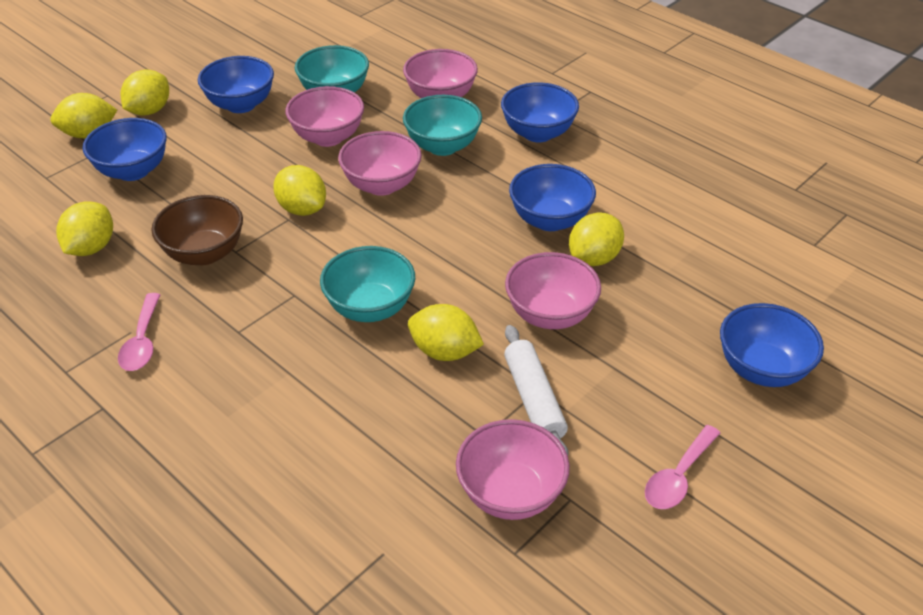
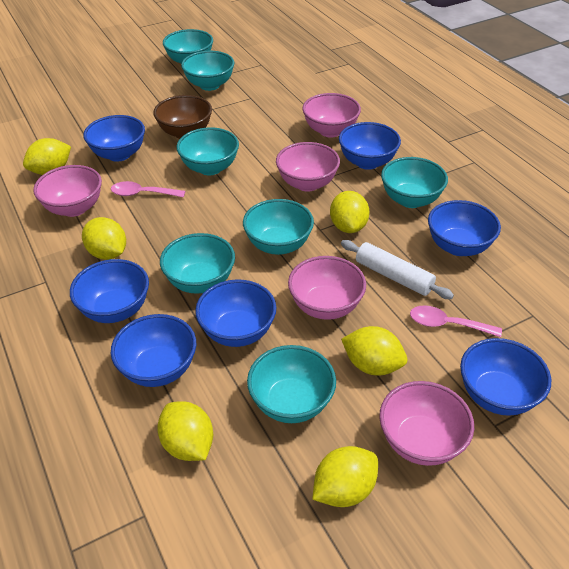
blue bowl: 5 -> 7
turquoise bowl: 3 -> 7

